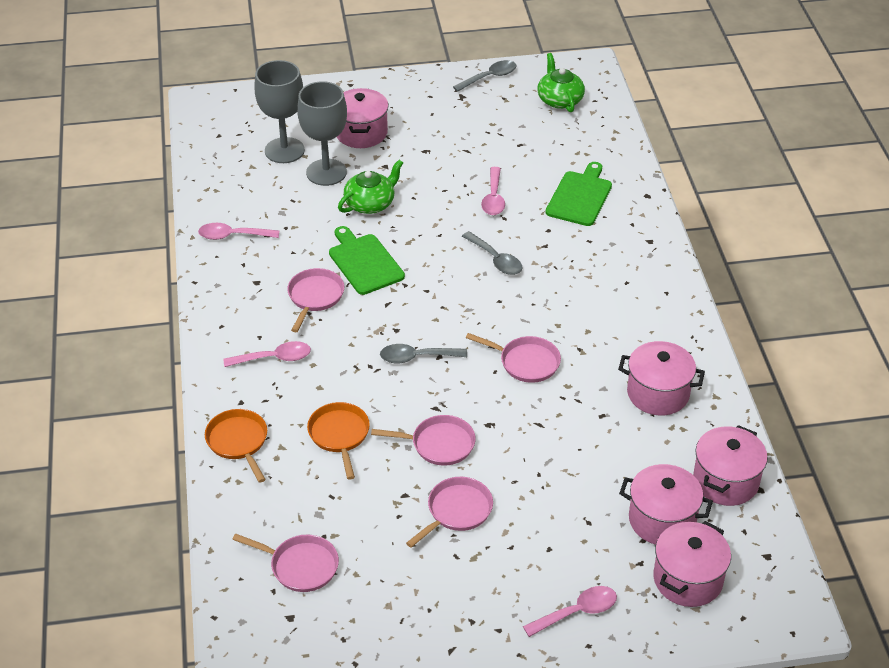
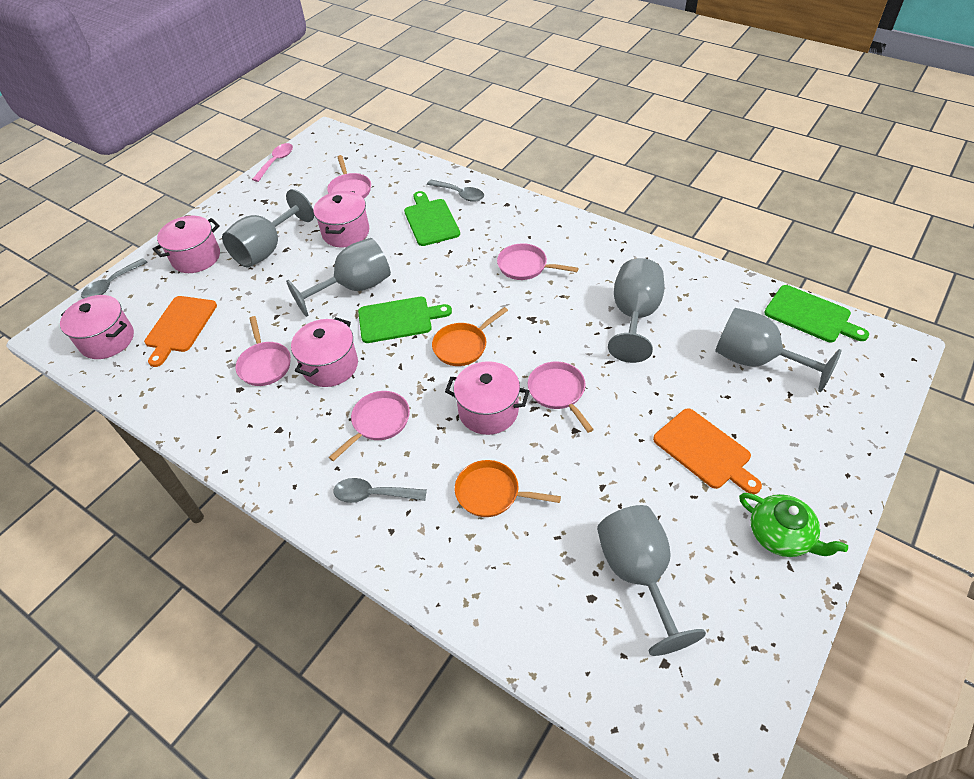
green cutting board: 2 -> 3
green teapot: 2 -> 1
grey goblet: 2 -> 5
orange cutting board: 0 -> 2
pink spoon: 4 -> 1

